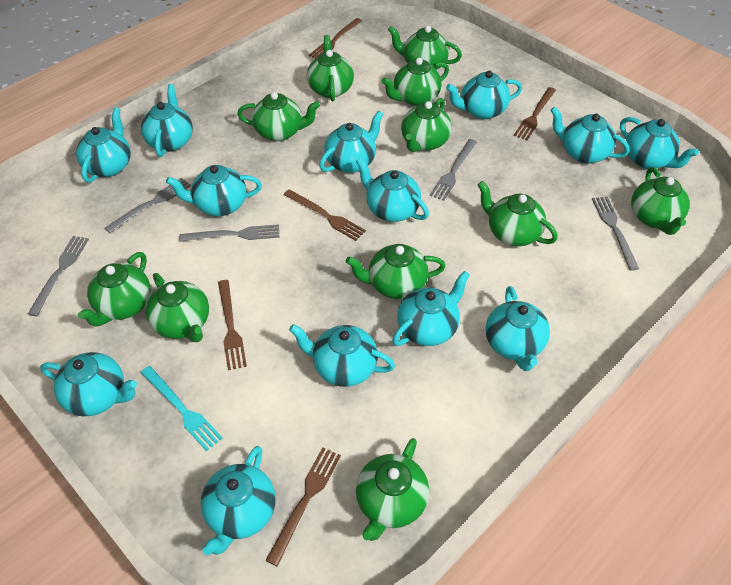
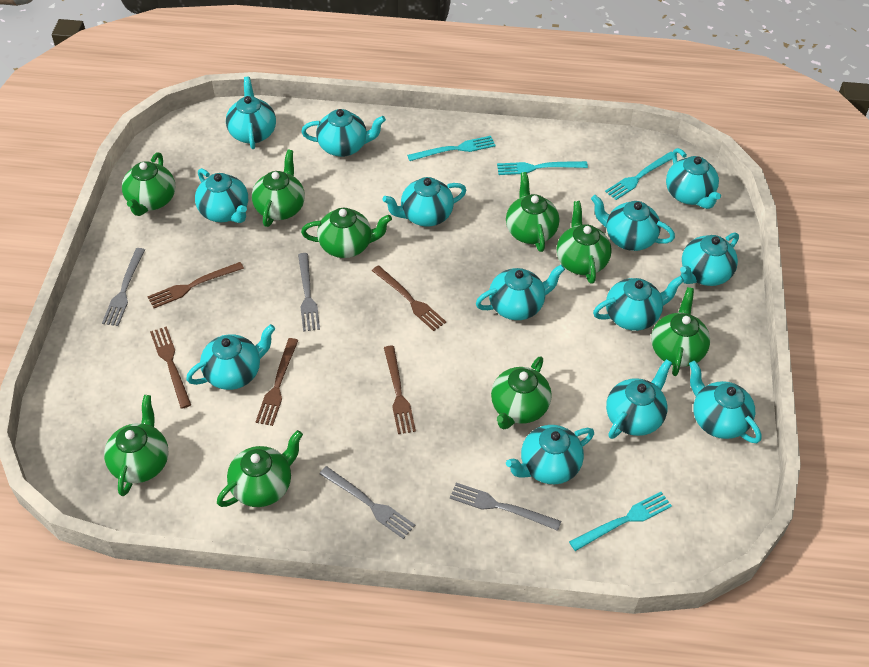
green teapot: 11 -> 9
grey fork: 5 -> 4
turquoise fork: 1 -> 4

